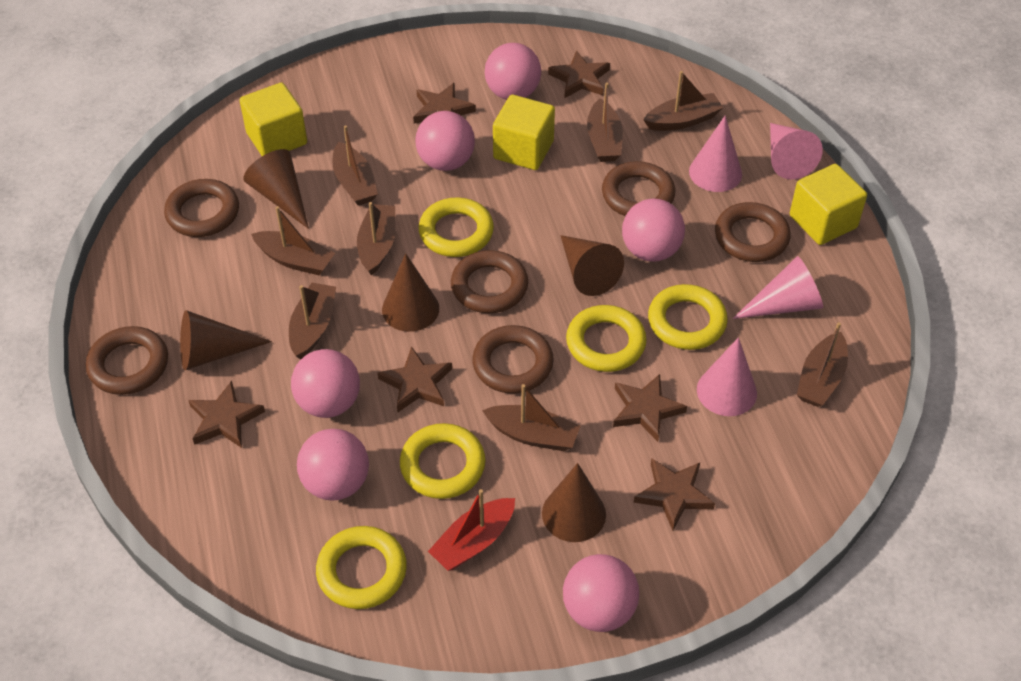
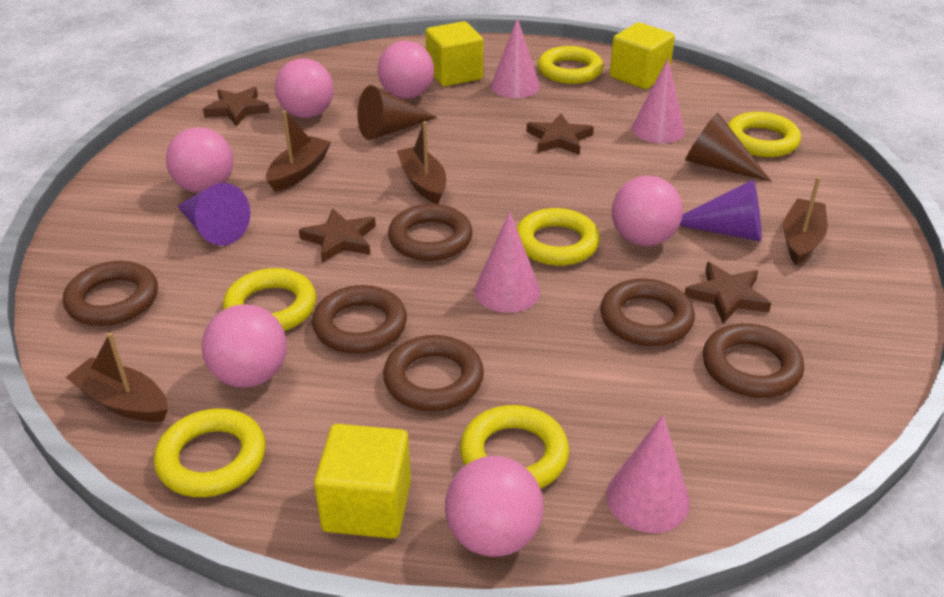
brown boat: 8 -> 4
brown cone: 5 -> 2
brown star: 6 -> 4
purple cone: 0 -> 2
red boat: 1 -> 0
yellow ring: 5 -> 6

